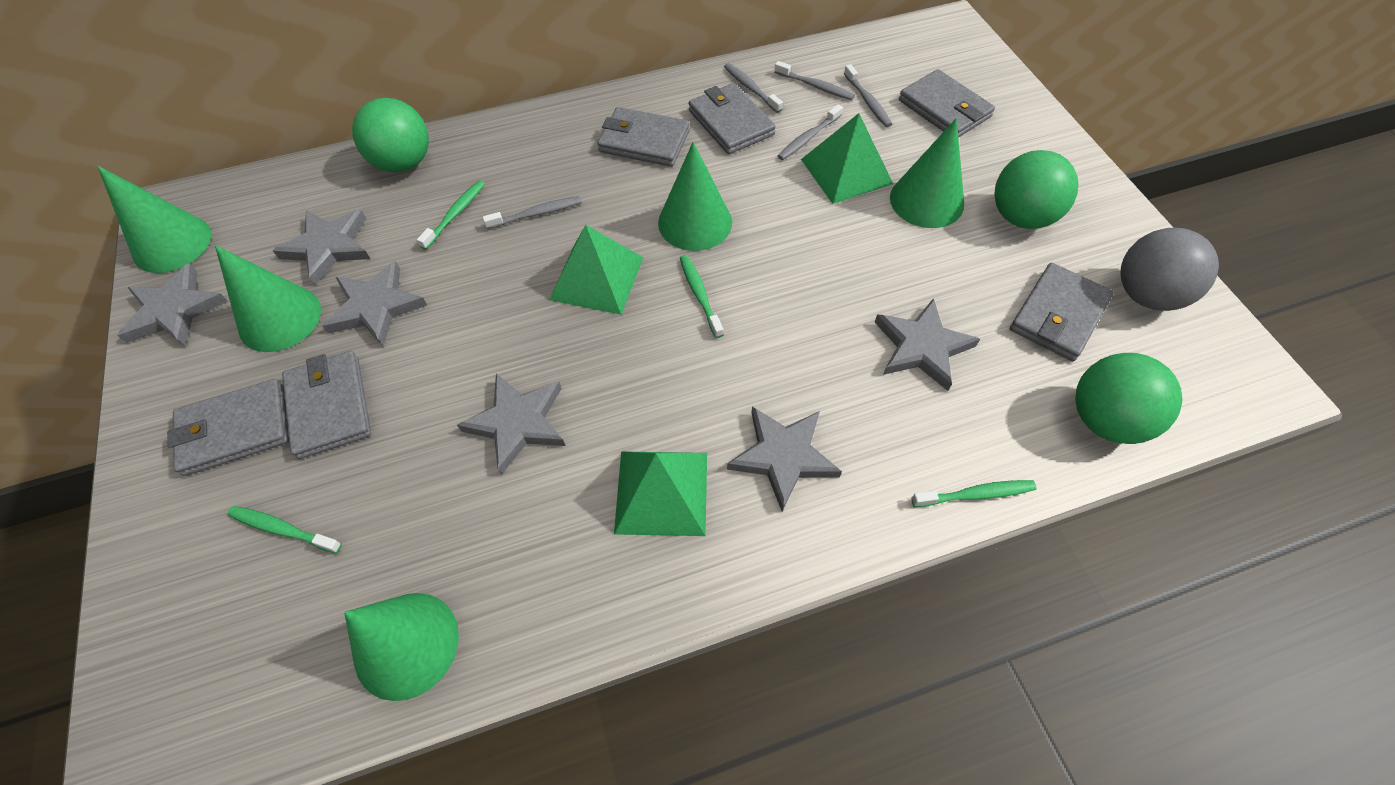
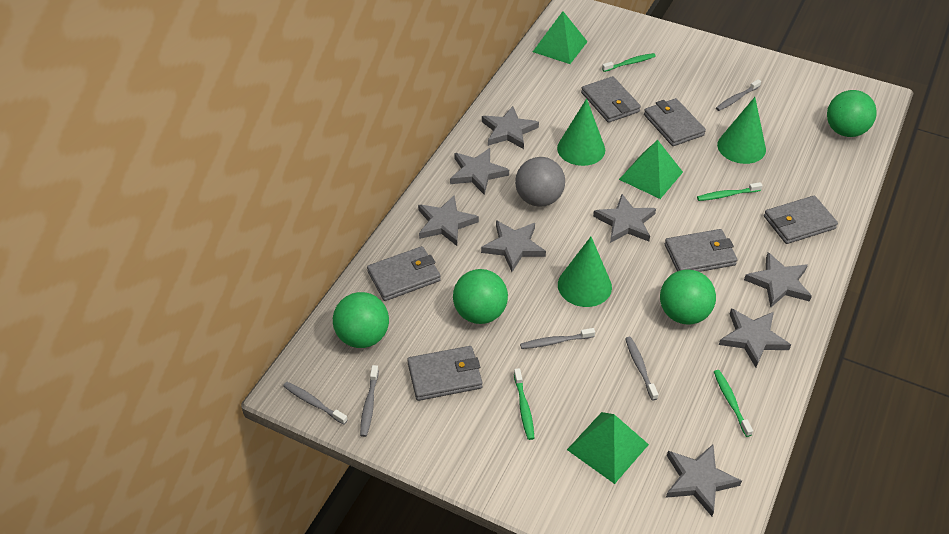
green ball: 3 -> 4
green cone: 5 -> 3
grey star: 6 -> 8

